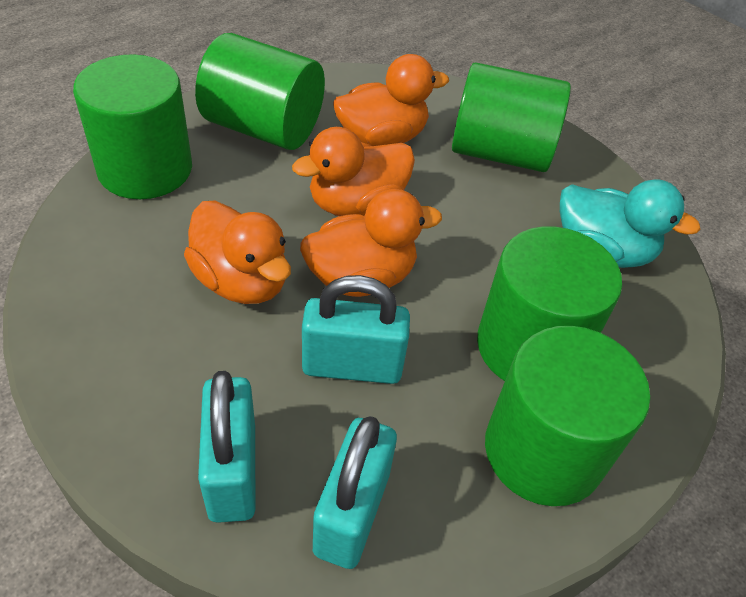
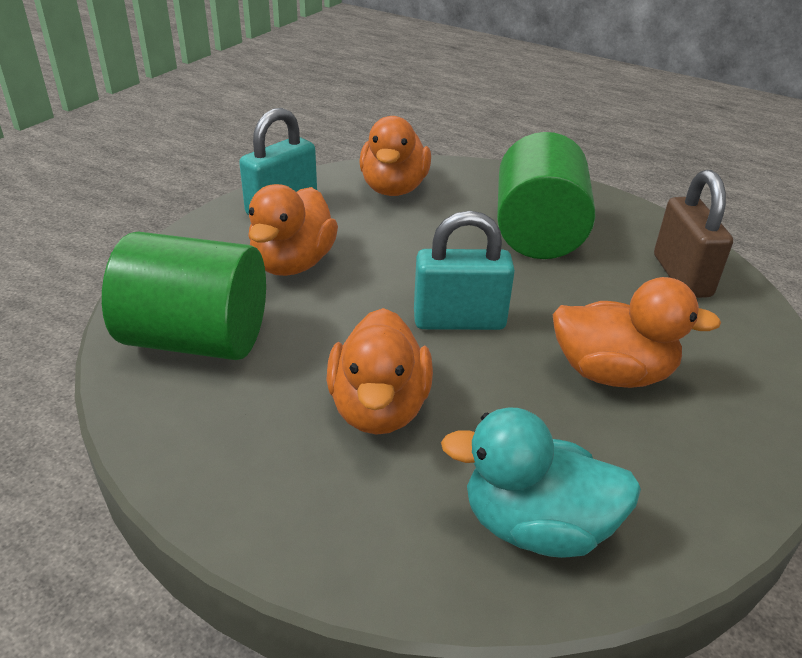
brown padlock: 0 -> 1
green cylinder: 5 -> 2
turquoise padlock: 3 -> 2

